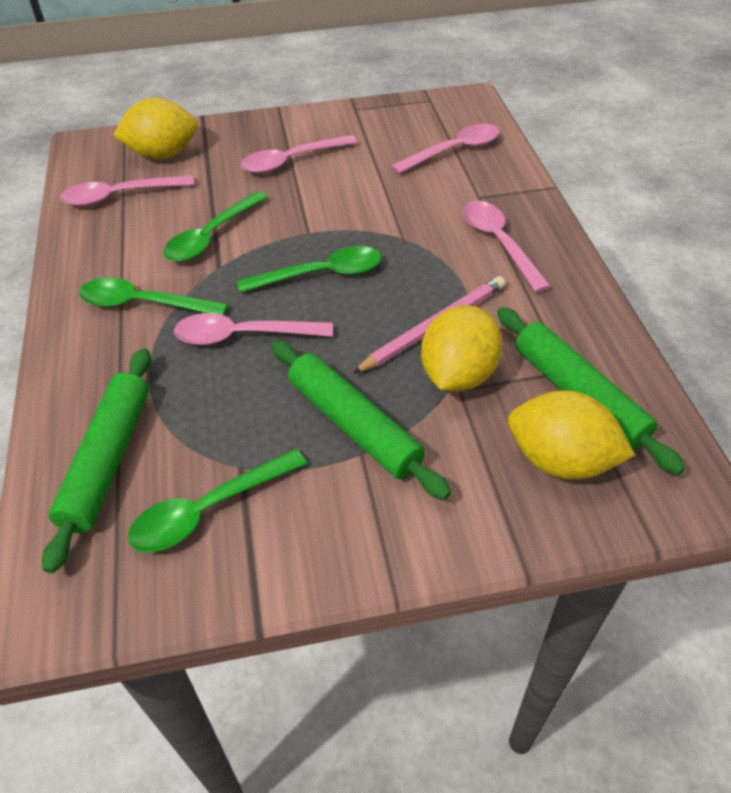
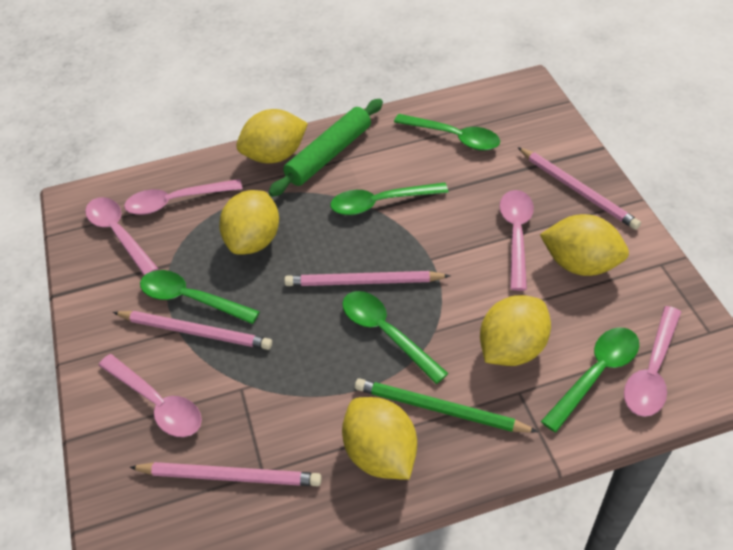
green pencil: 0 -> 1
green rolling pin: 3 -> 1
green spoon: 4 -> 5
pink pencil: 1 -> 4
yellow lemon: 3 -> 5

